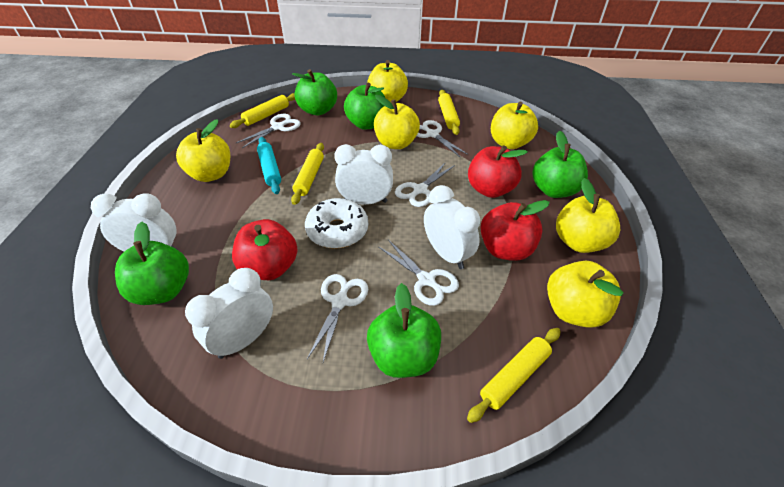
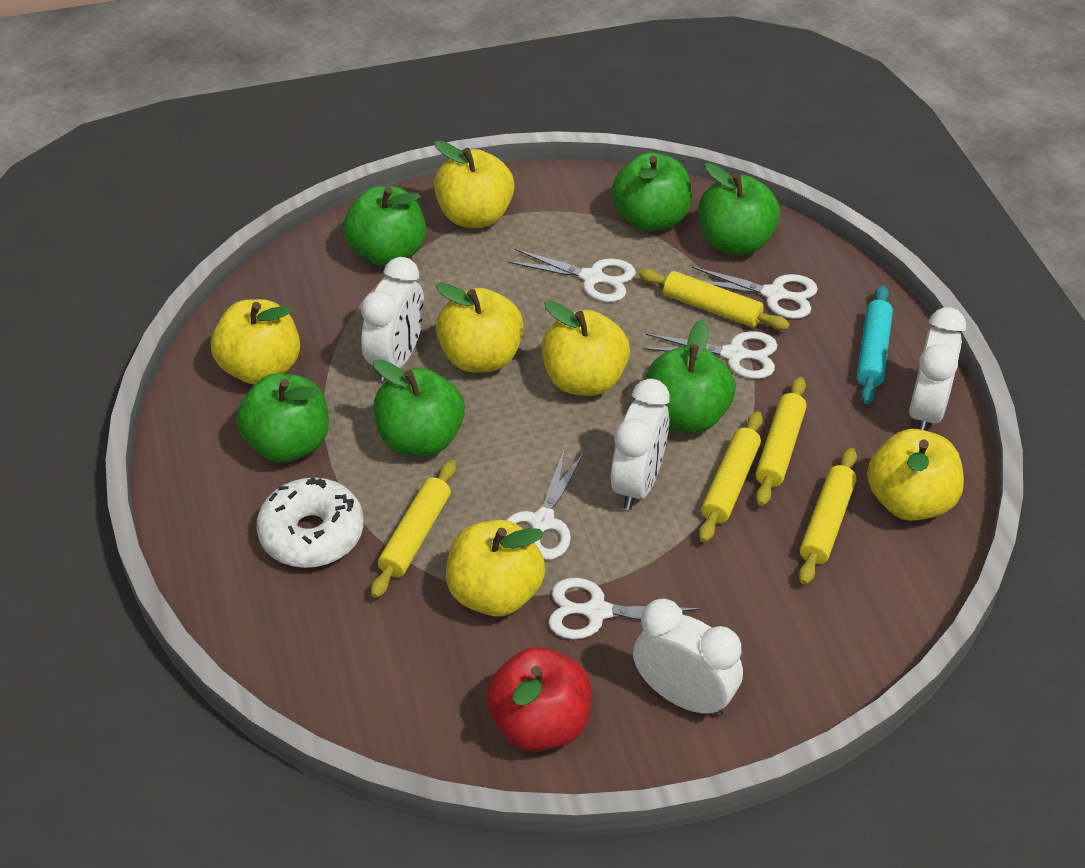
green apple: 5 -> 6
red apple: 3 -> 1
yellow rolling pin: 4 -> 5

